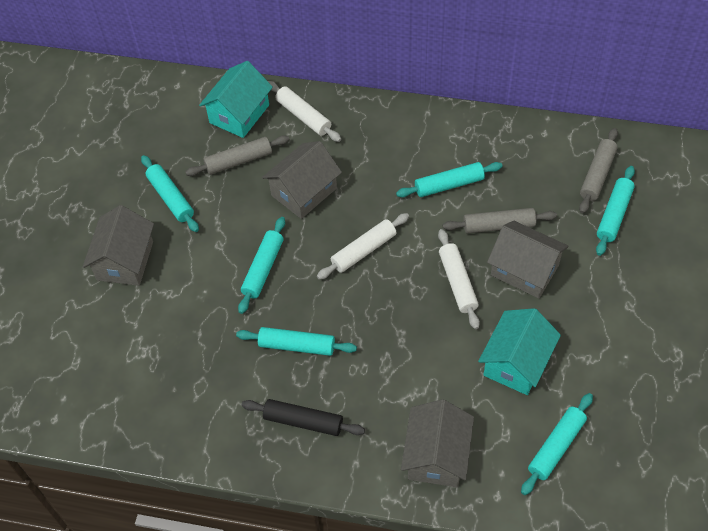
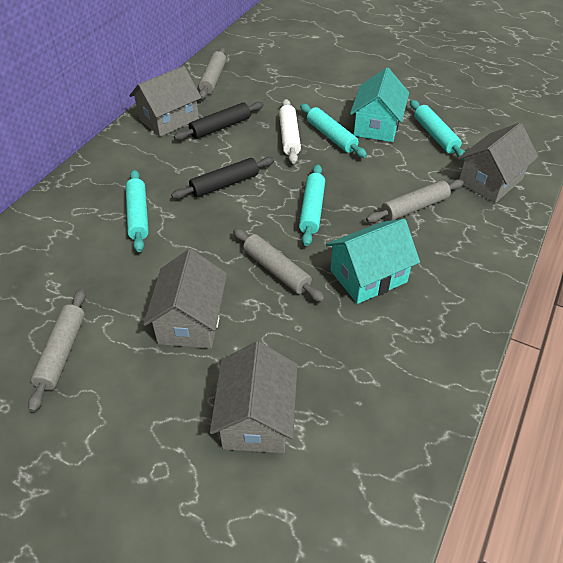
black rolling pin: 1 -> 2
grey rolling pin: 3 -> 4
turquoise rolling pin: 6 -> 4
white rolling pin: 3 -> 1

